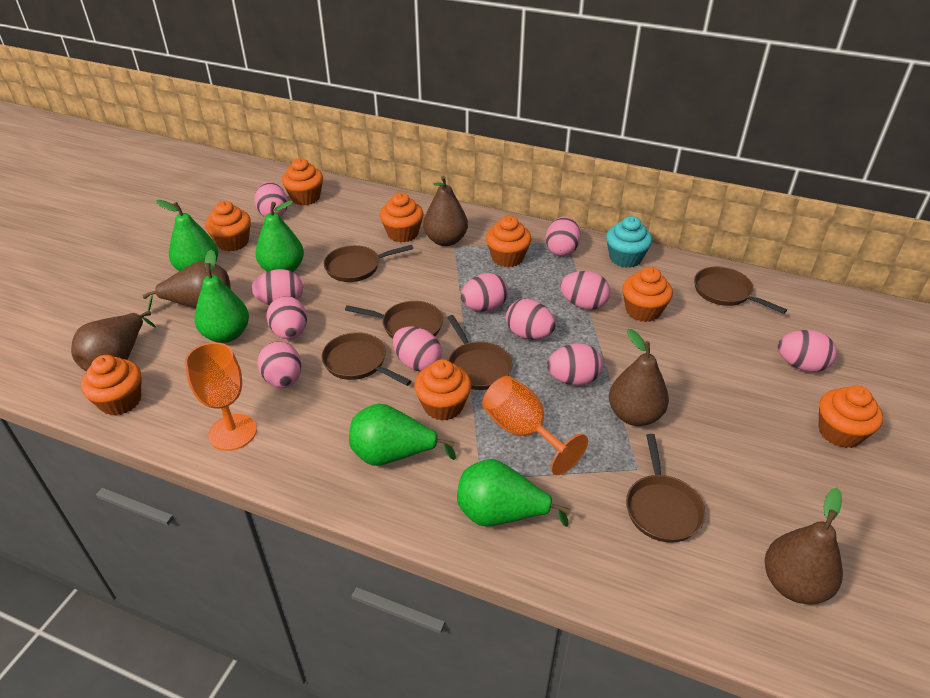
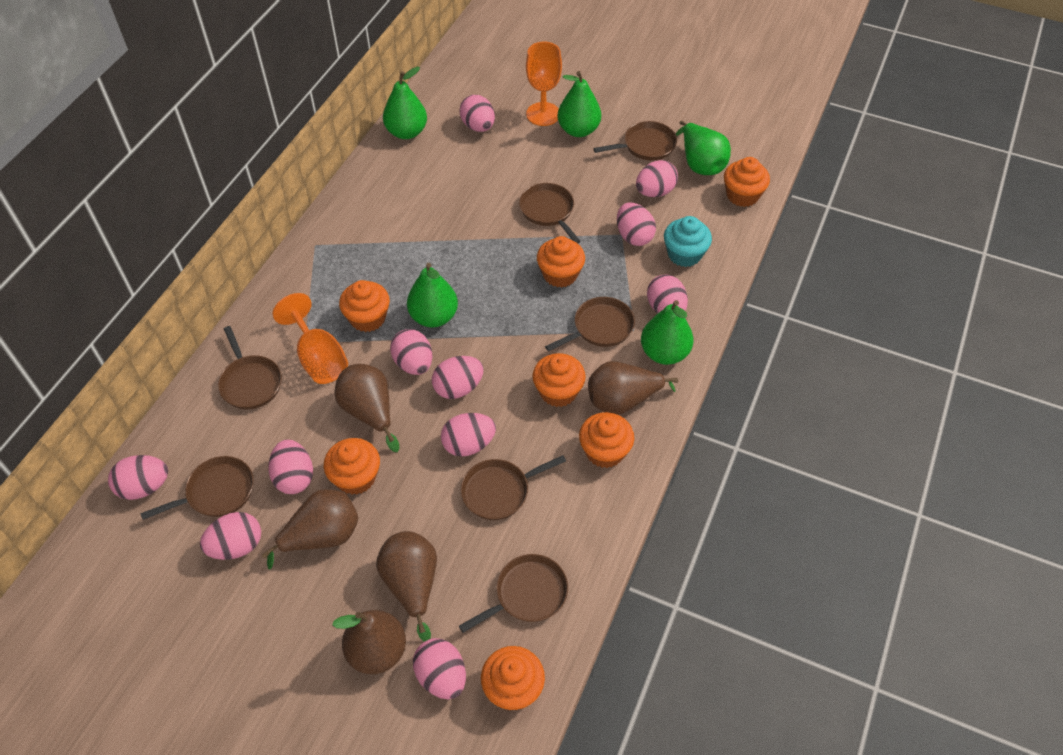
brown pan: 6 -> 7
orange cupcake: 8 -> 7

